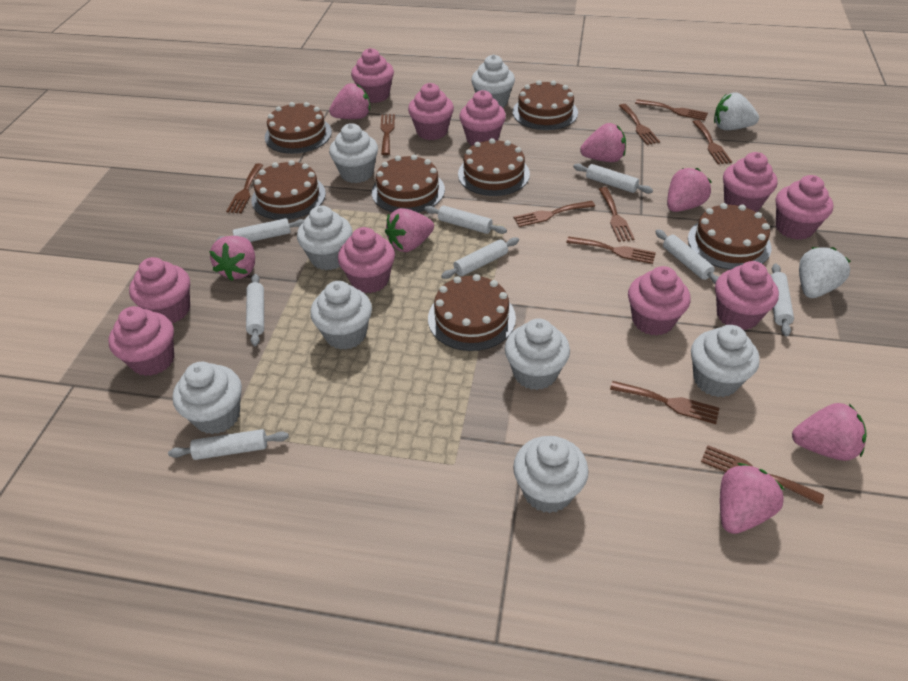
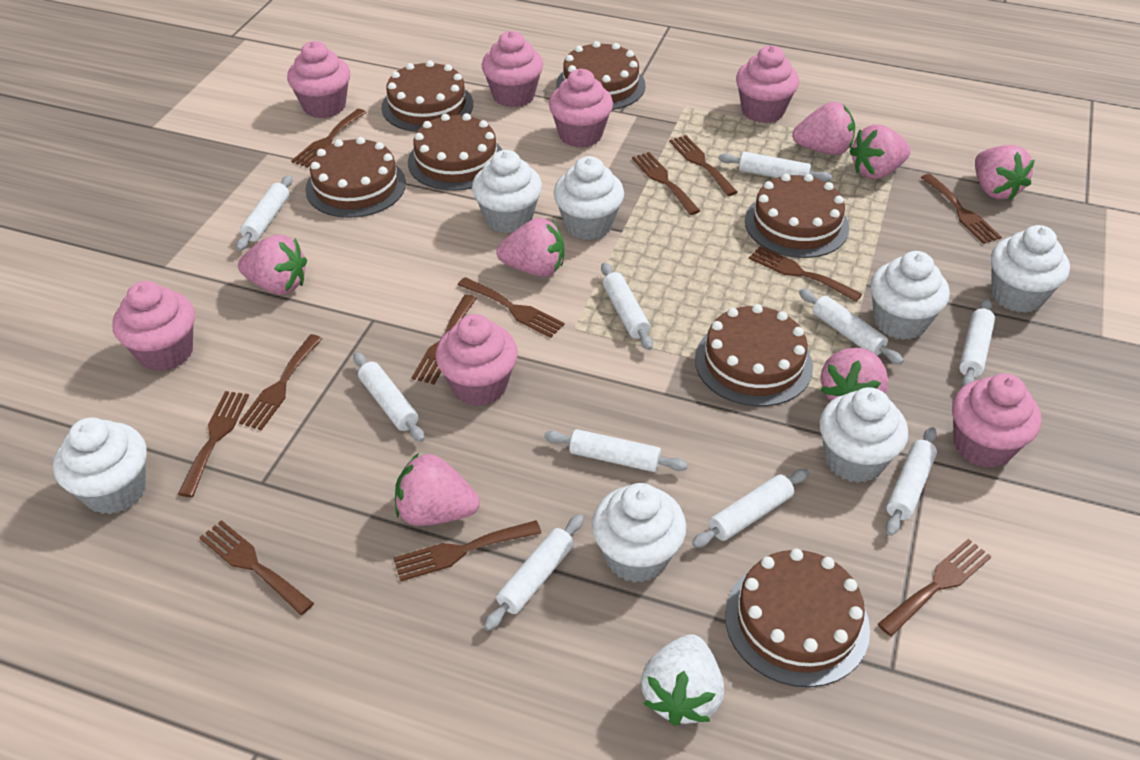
brown fork: 10 -> 12
pink cupcake: 10 -> 7
white cupcake: 8 -> 7
white rolling pin: 8 -> 10
white strawberry: 2 -> 1

